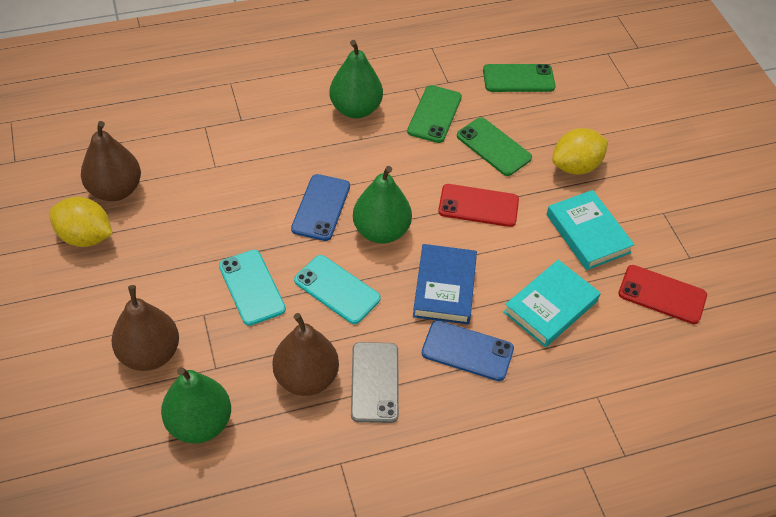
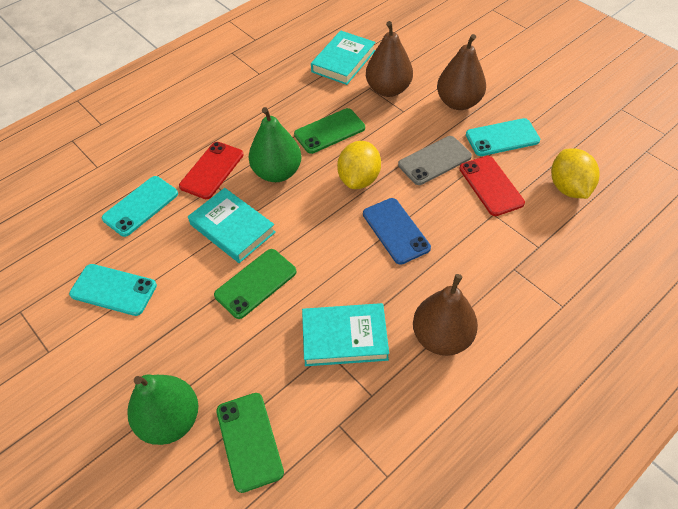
blue book: 1 -> 0
blue phone: 2 -> 1
green pear: 3 -> 2
turquoise book: 2 -> 3
turquoise phone: 2 -> 3

